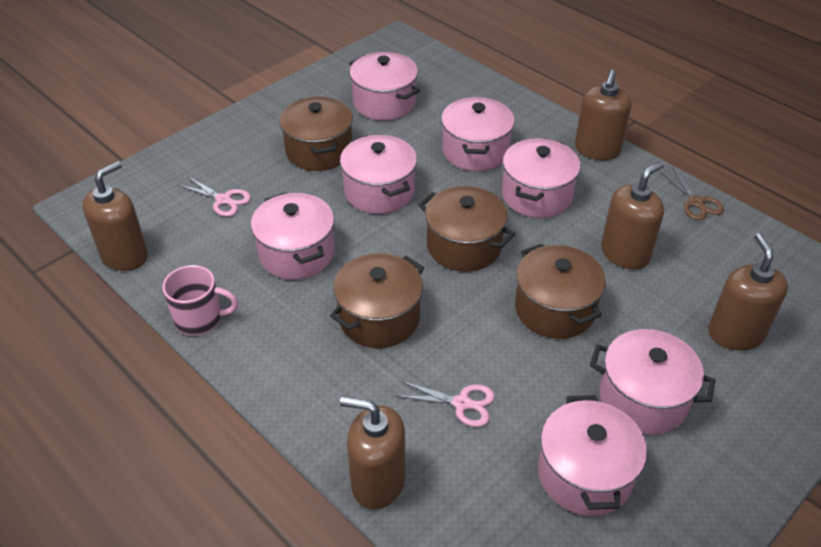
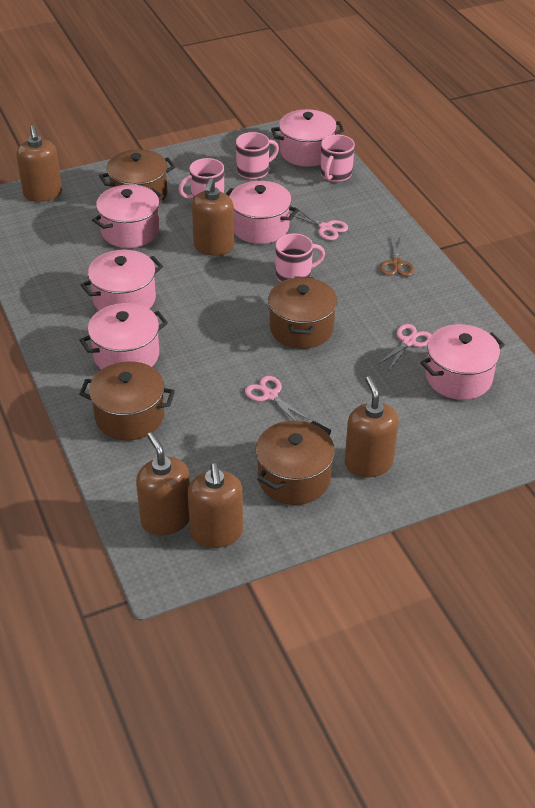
pink mug: 1 -> 4
pink pot: 7 -> 6
pink scissors: 2 -> 3

